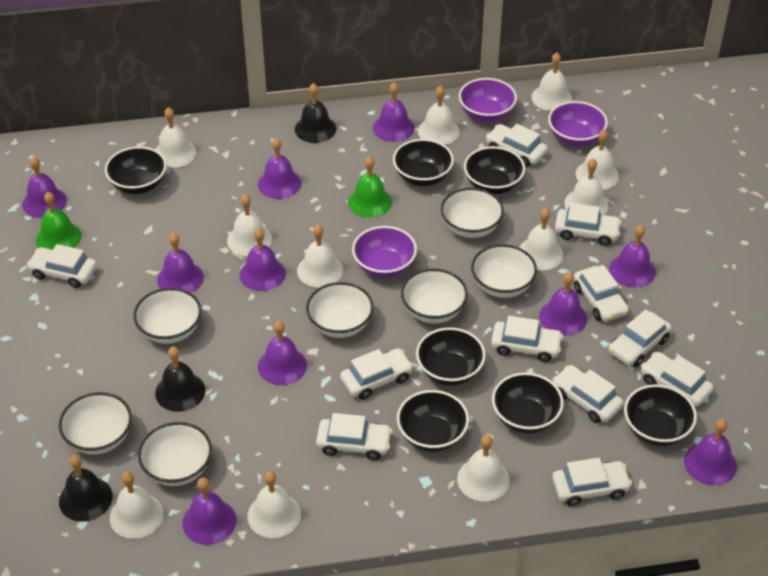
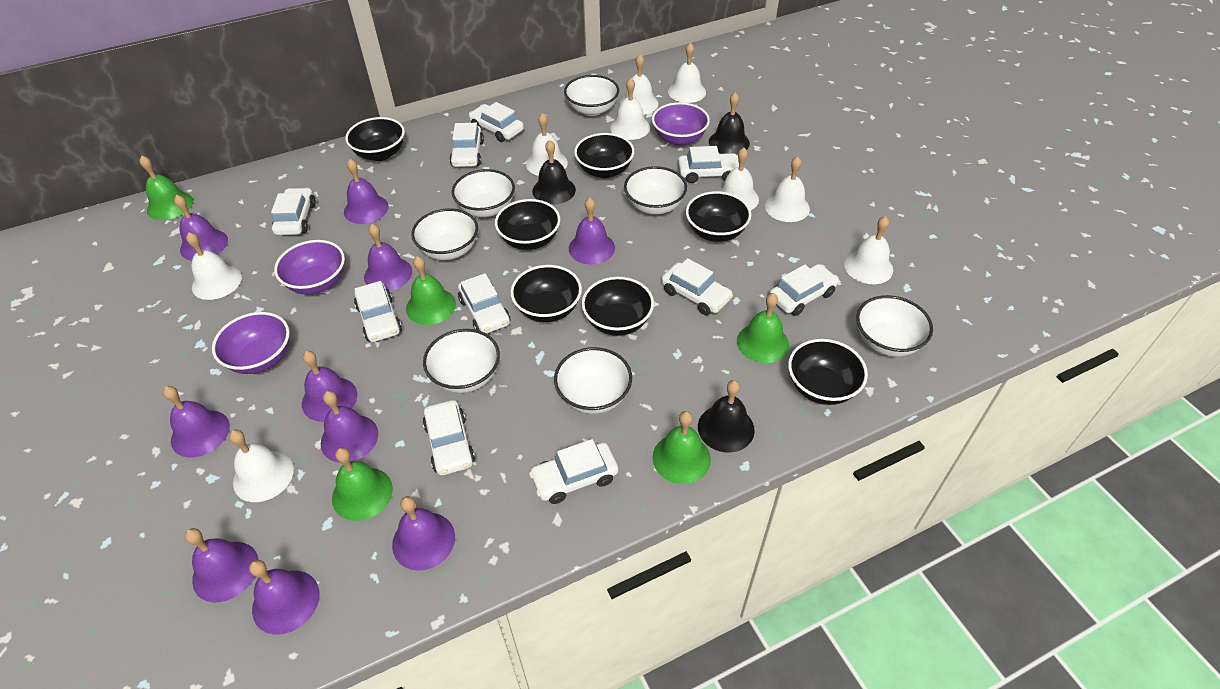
green bell: 2 -> 5
white bell: 11 -> 9
white car: 11 -> 10

